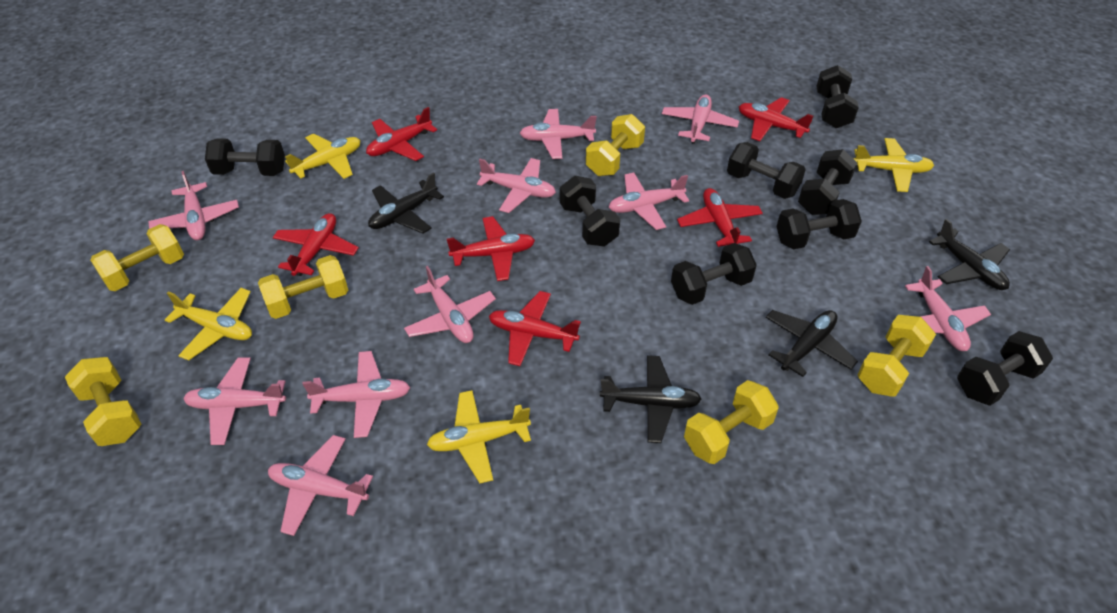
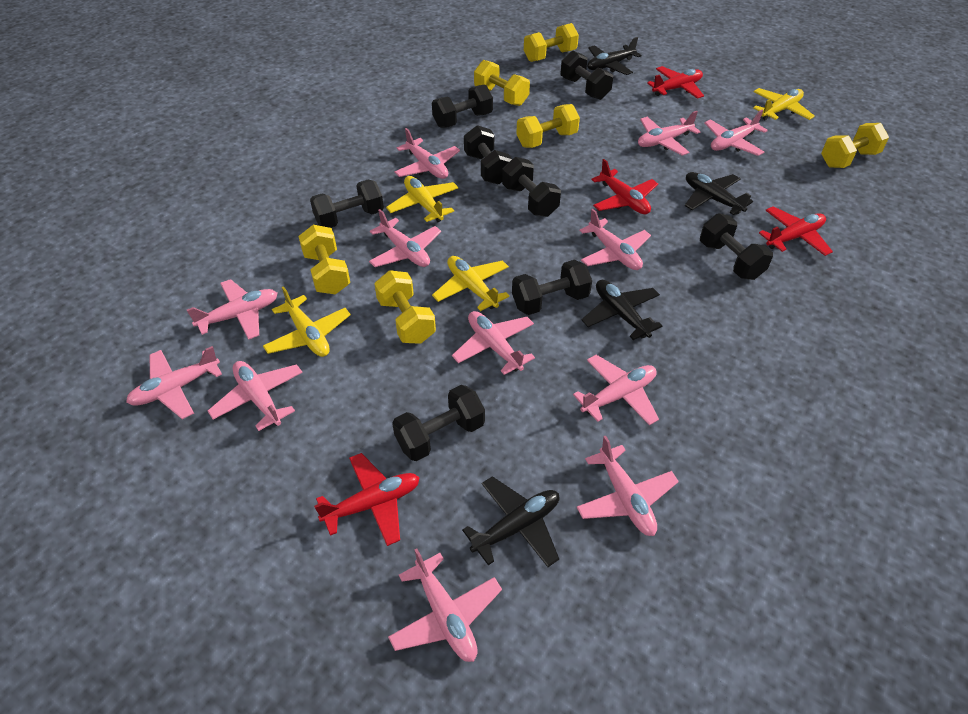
pink plane: 10 -> 12
red plane: 6 -> 4

